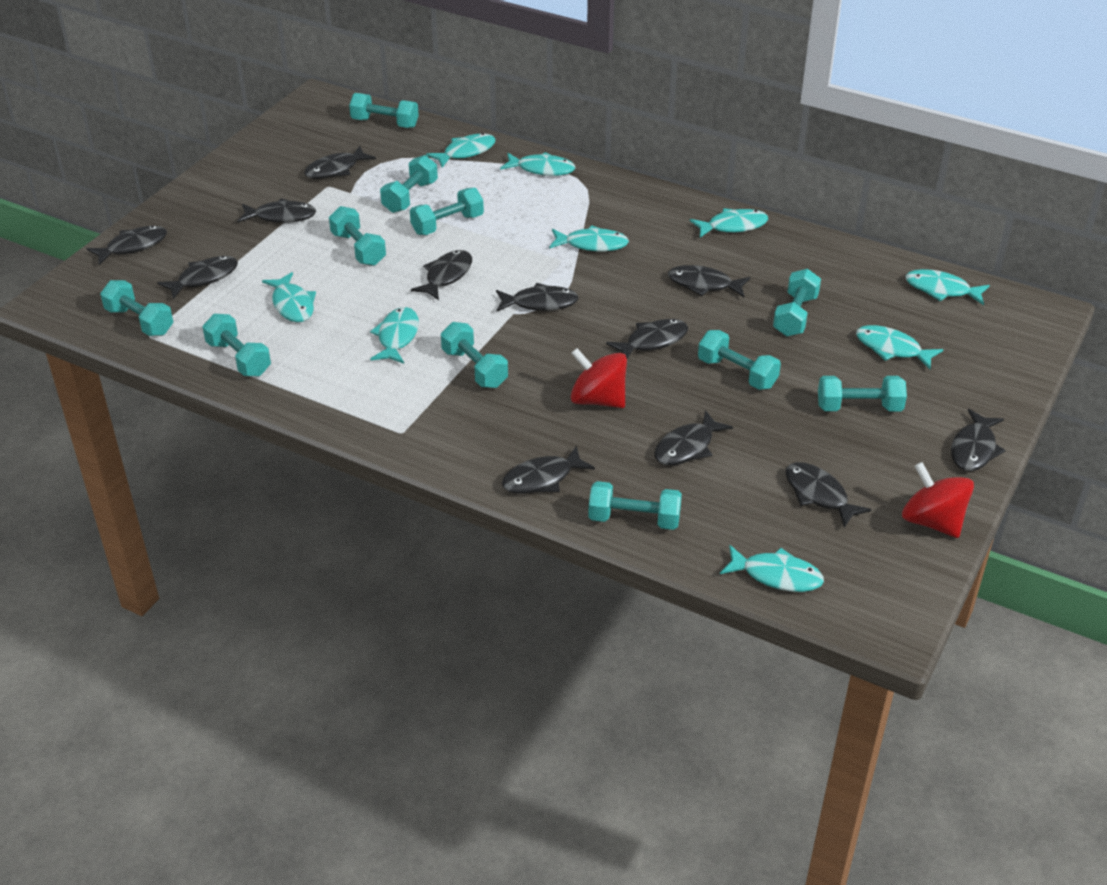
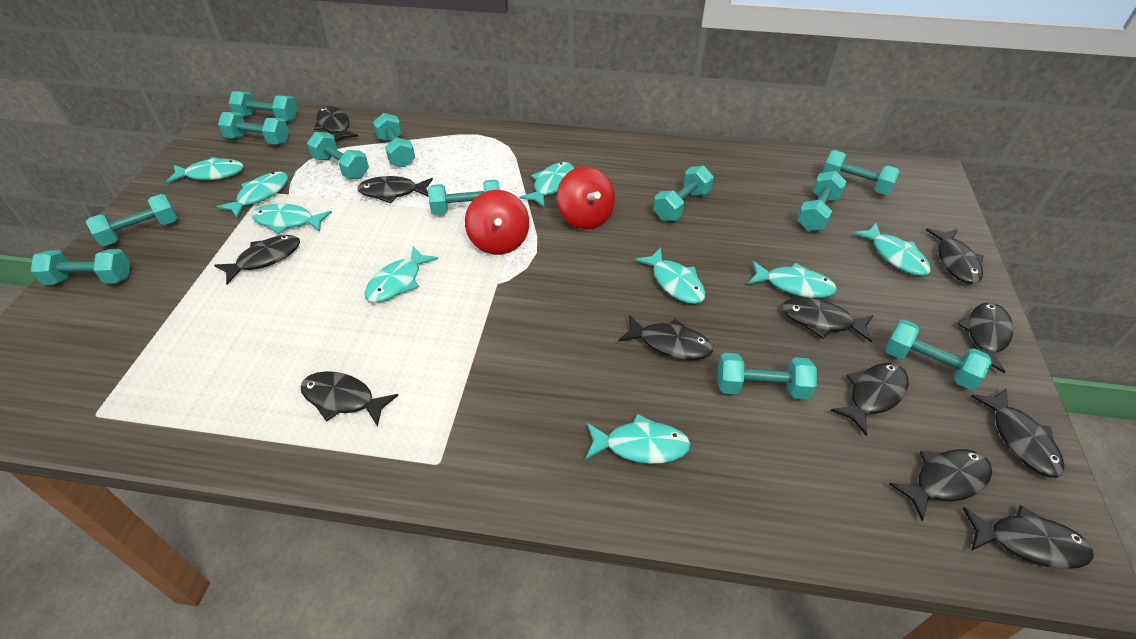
turquoise dumbbell: 11 -> 12

